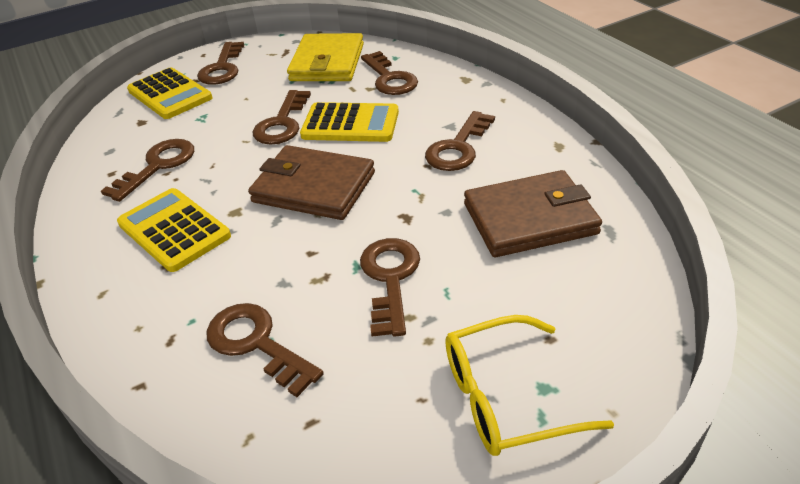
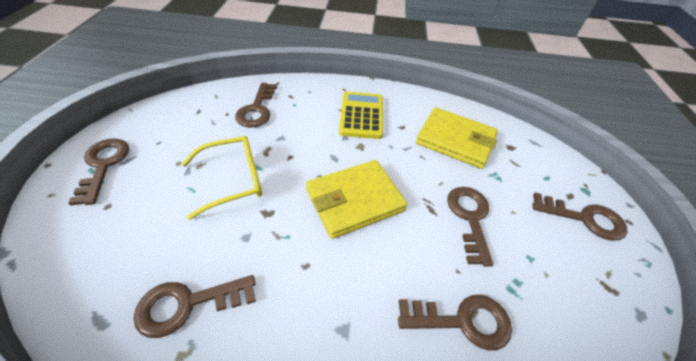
brown key: 7 -> 6
brown wallet: 2 -> 0
yellow calculator: 3 -> 1
yellow wallet: 1 -> 2

